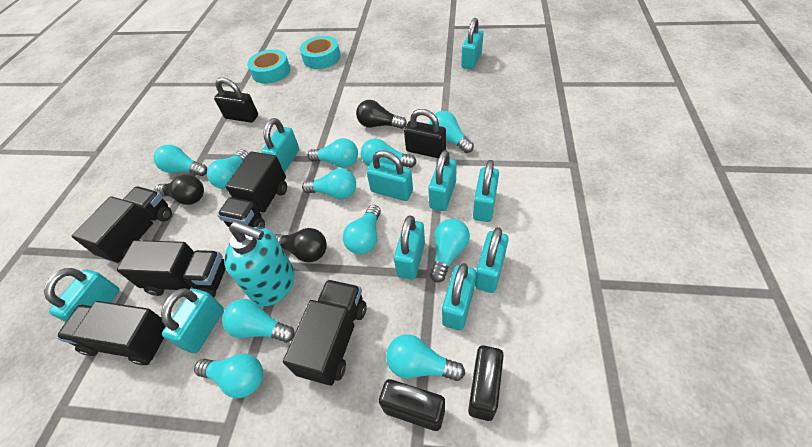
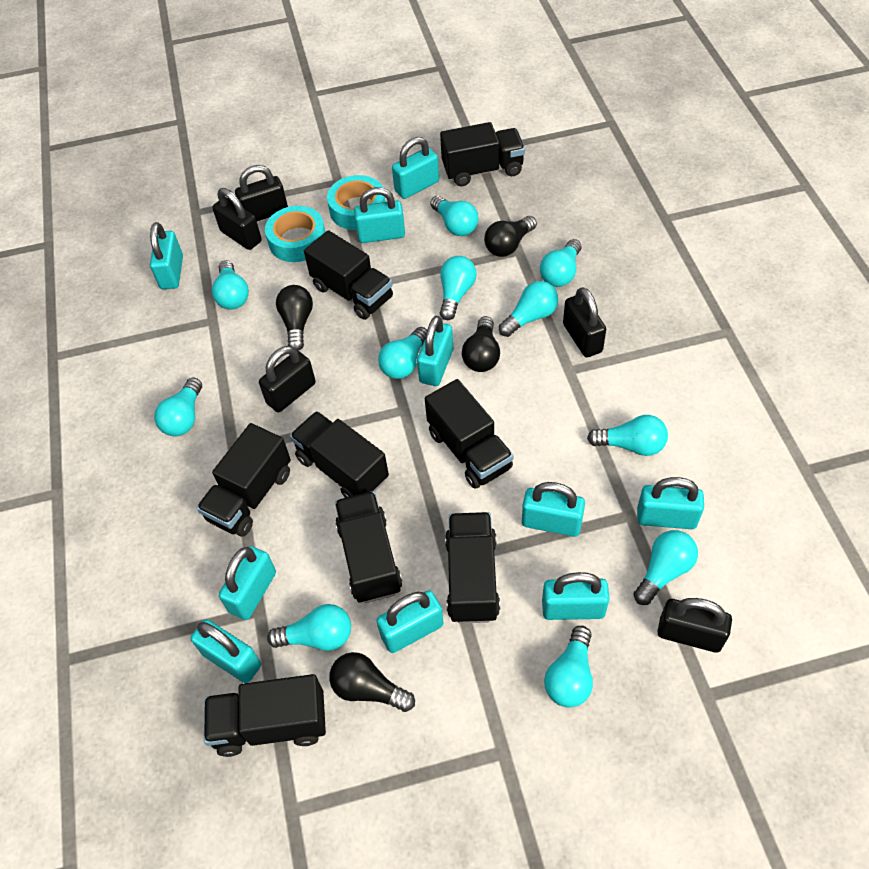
black light bulb: 3 -> 4
black padlock: 4 -> 5
black truck: 5 -> 8
turquoise soap dispenser: 1 -> 0

